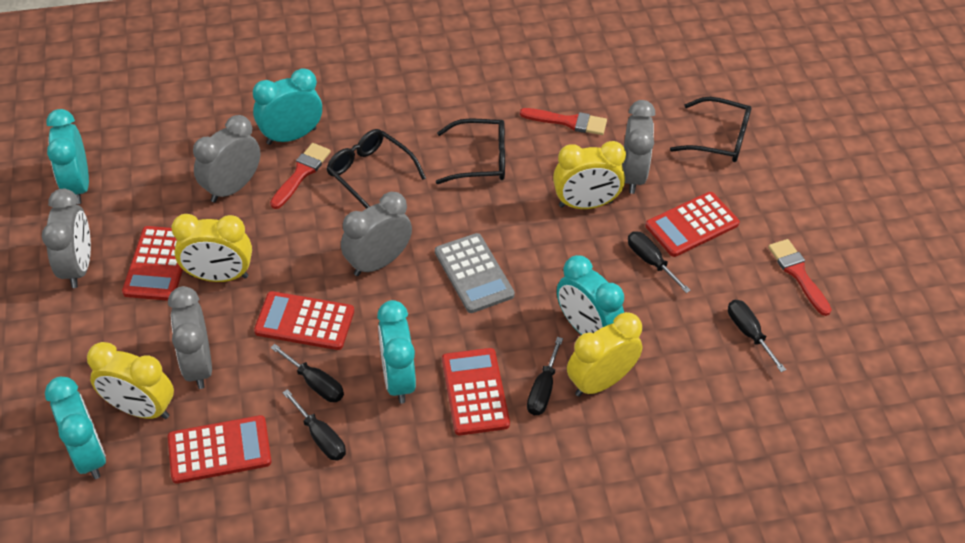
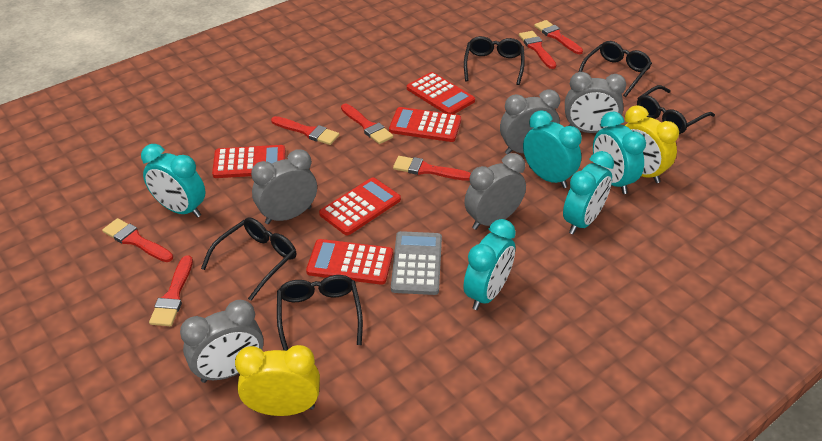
black glasses: 3 -> 5
black screwdriver: 5 -> 0
red brush: 3 -> 7
yellow clock: 4 -> 2

